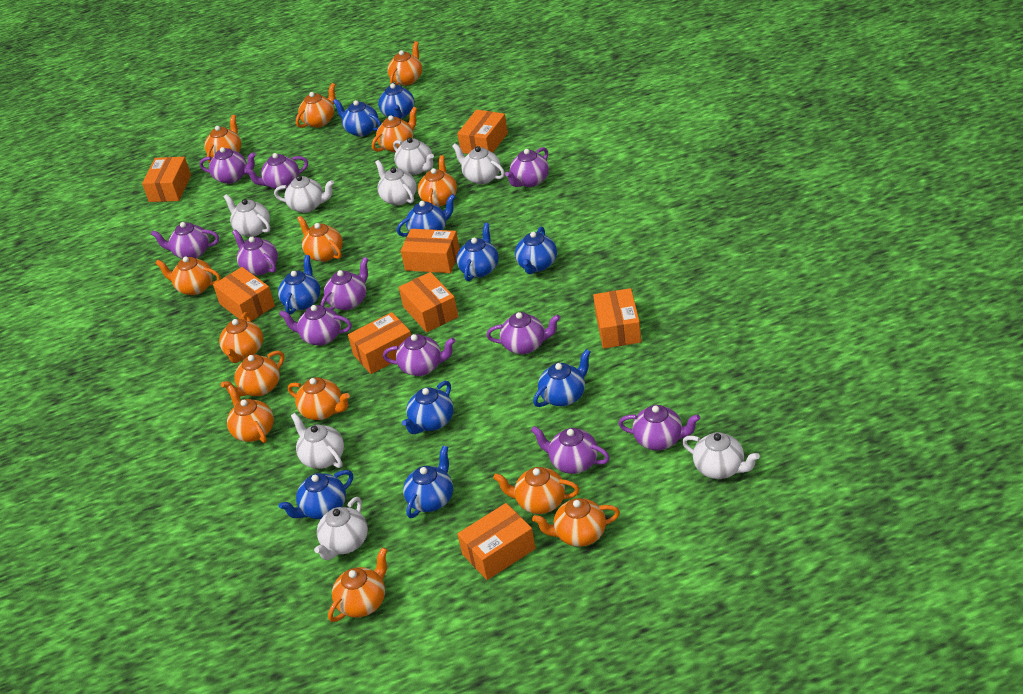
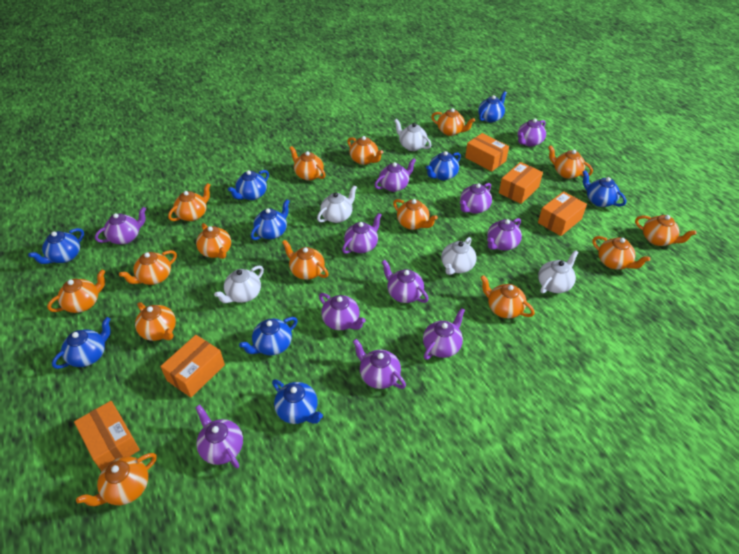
blue teapot: 10 -> 9
orange box: 8 -> 5
orange teapot: 14 -> 15
white teapot: 8 -> 5

